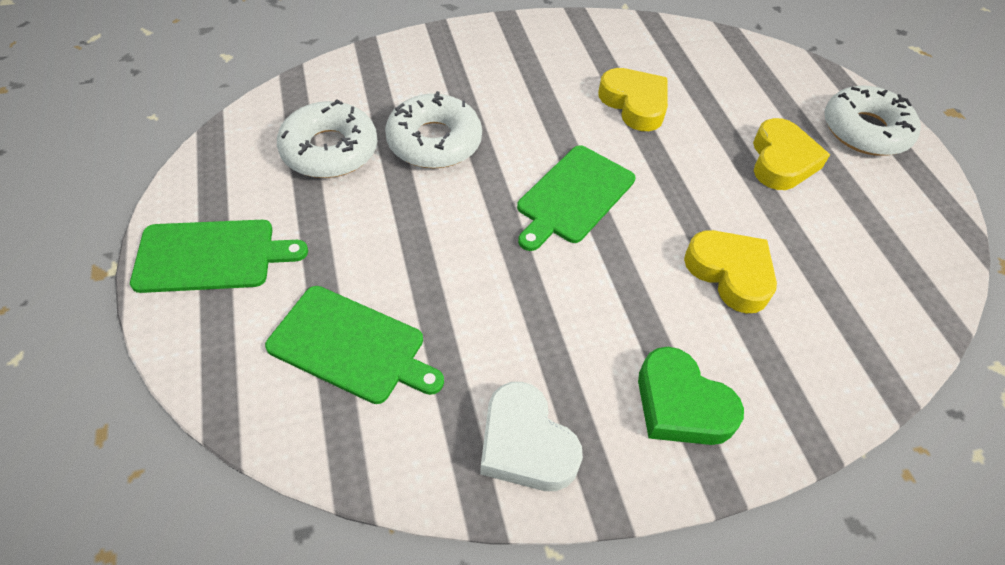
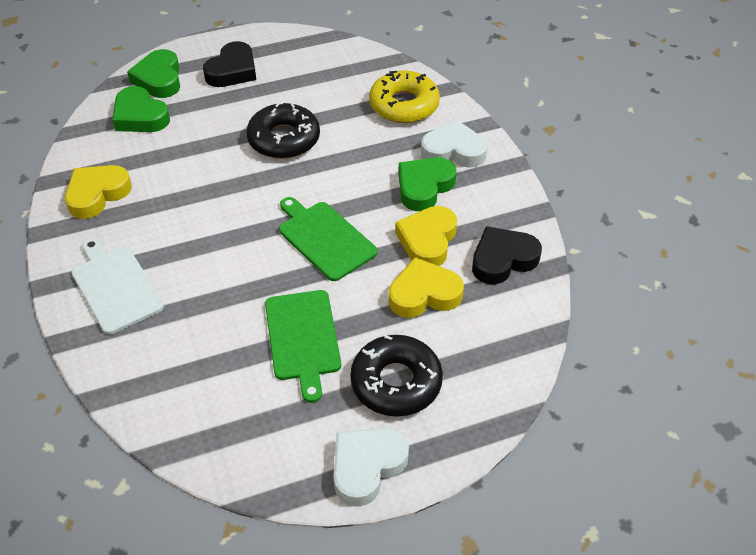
black donut: 0 -> 2
black heart: 0 -> 2
green cutting board: 3 -> 2
green heart: 1 -> 3
white cutting board: 0 -> 1
white donut: 3 -> 0
white heart: 1 -> 2
yellow donut: 0 -> 1

